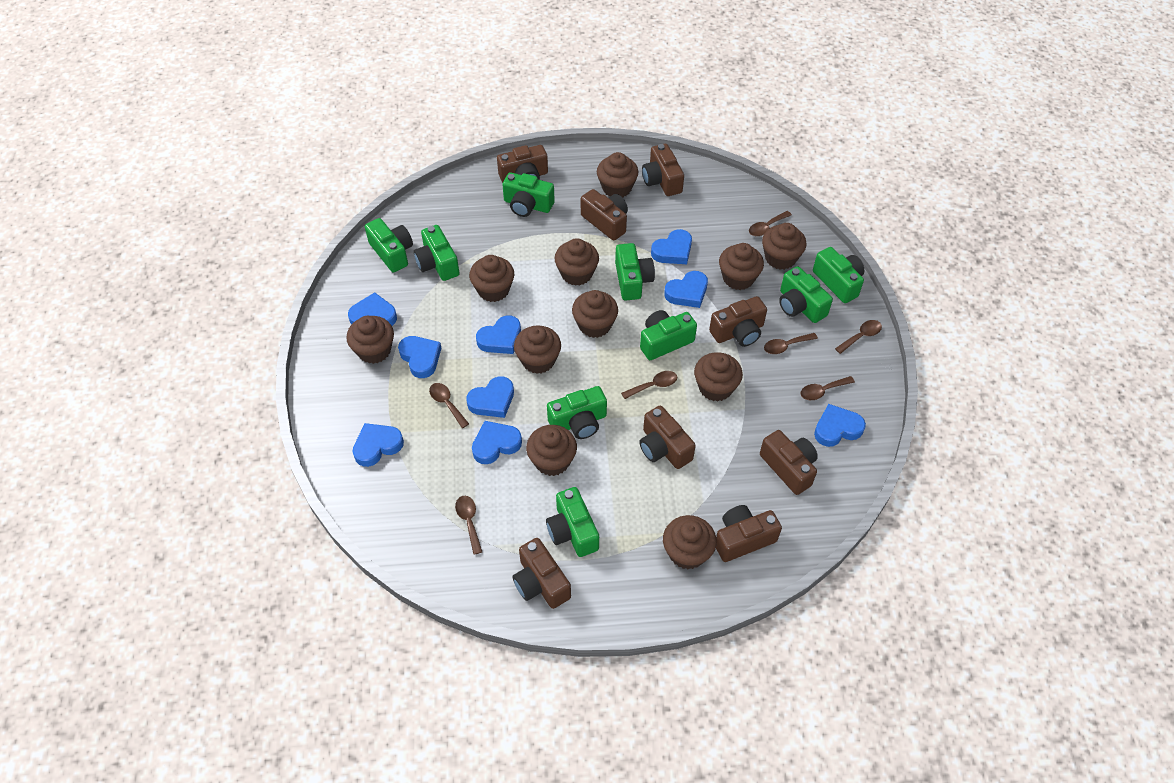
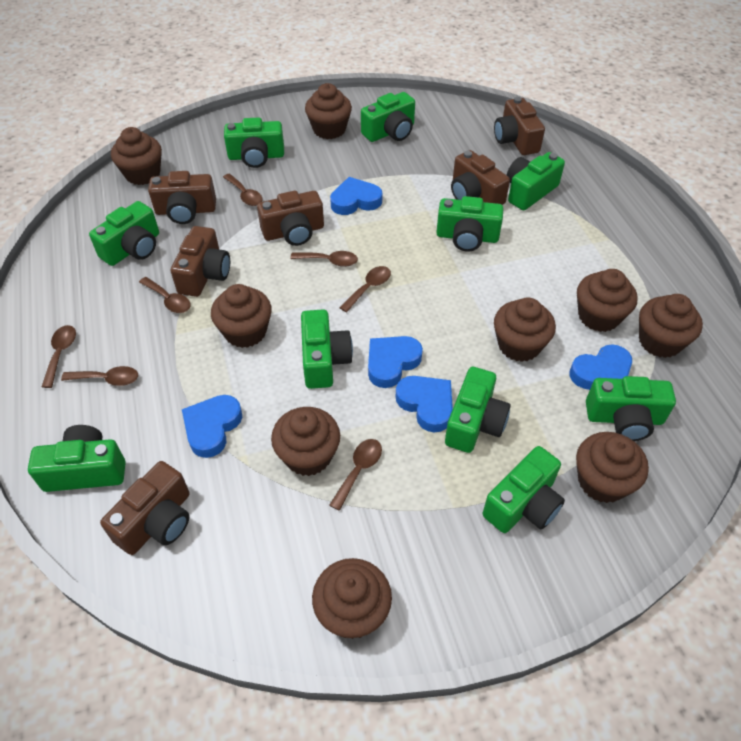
blue heart: 9 -> 5
brown camera: 8 -> 6
brown cupcake: 11 -> 9
green camera: 9 -> 10

